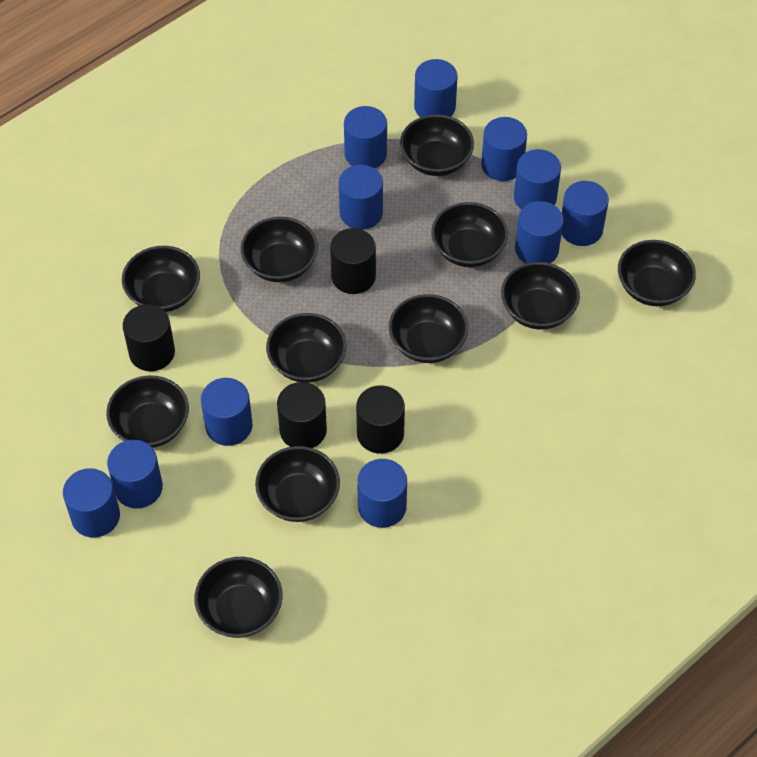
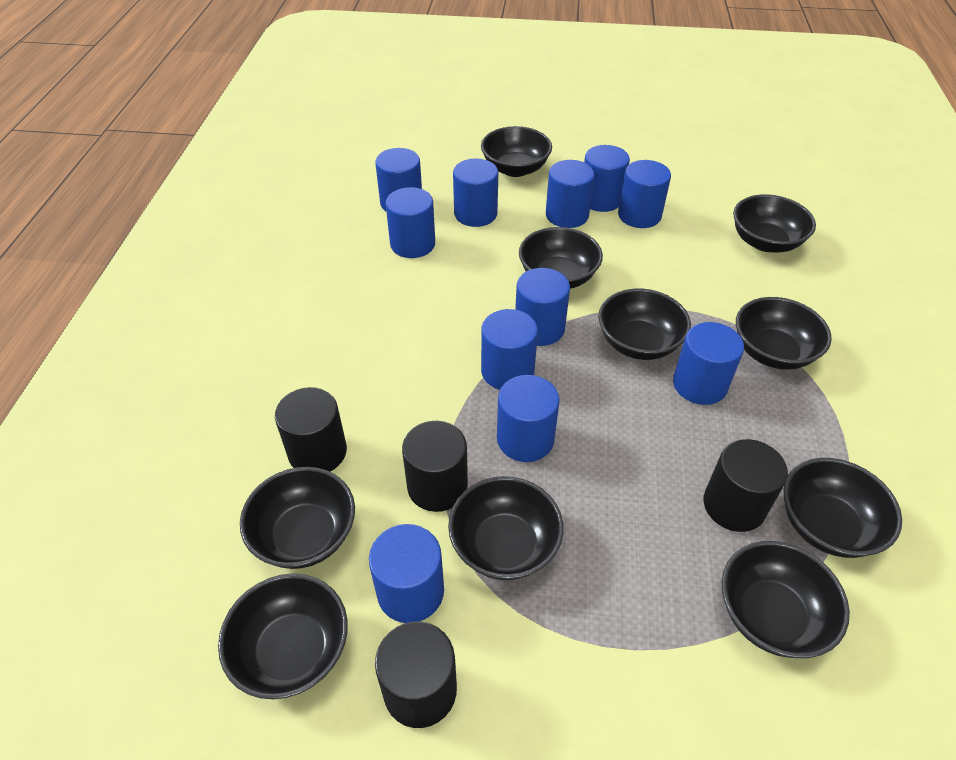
black bowl: 11 -> 10

